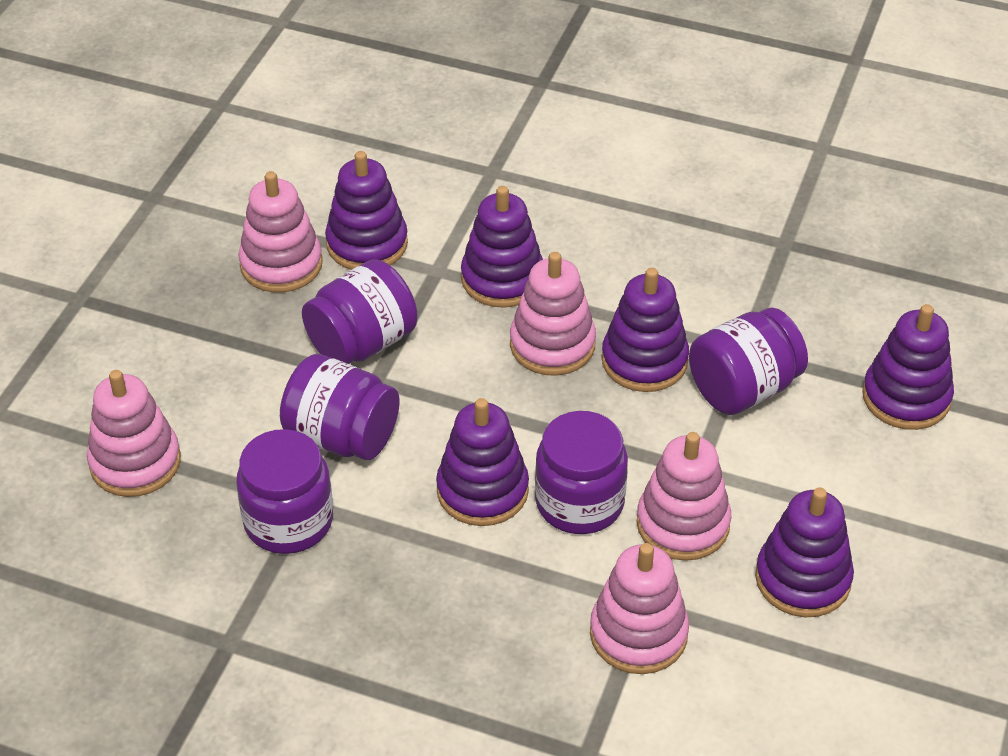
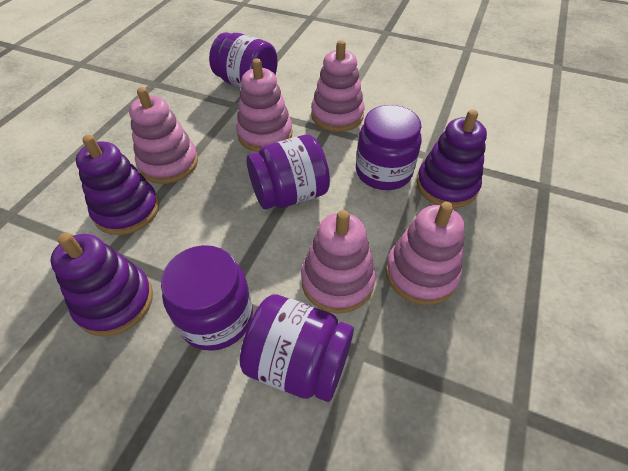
purple stacking toy: 6 -> 3

